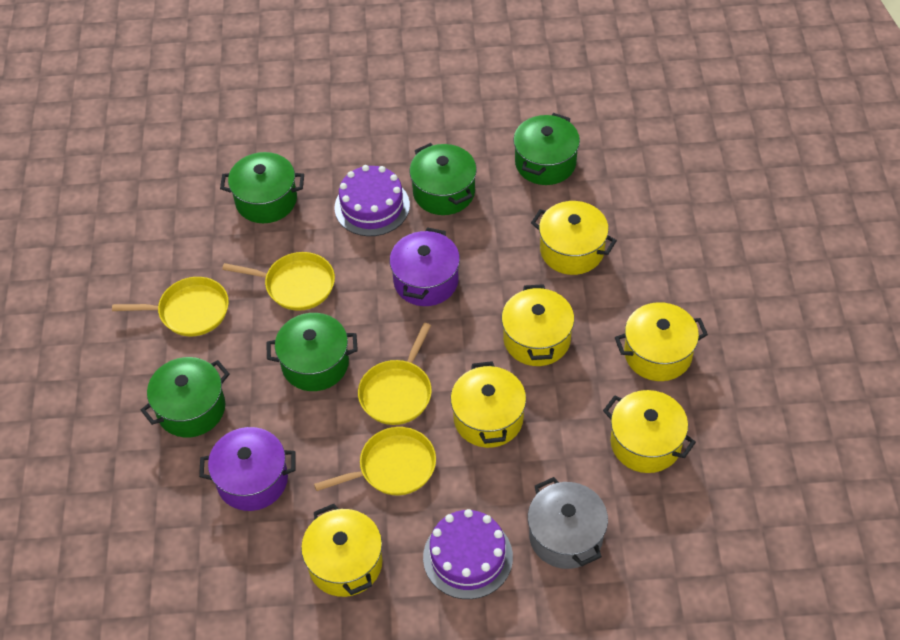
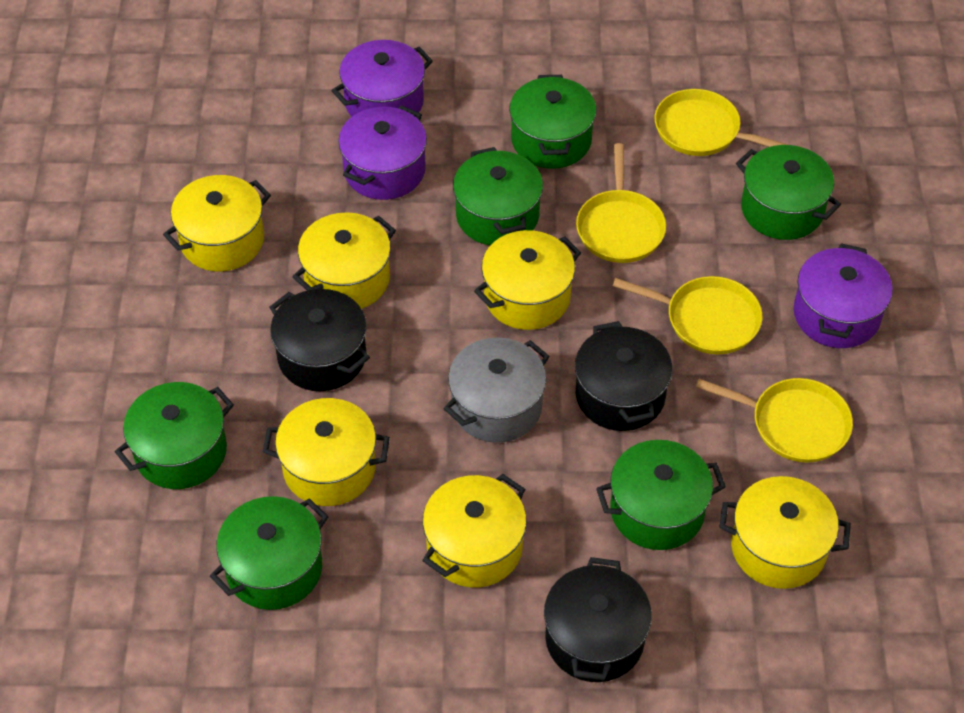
black pot: 0 -> 3
green pot: 5 -> 6
purple cake: 2 -> 0
purple pot: 2 -> 3

